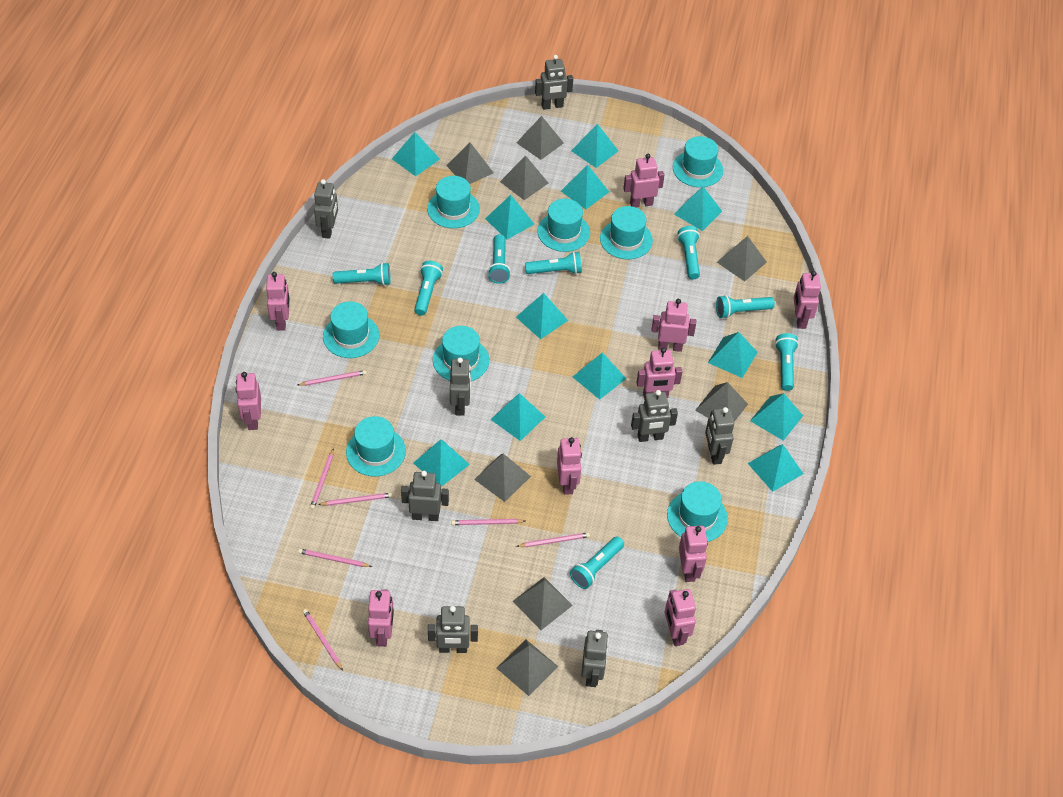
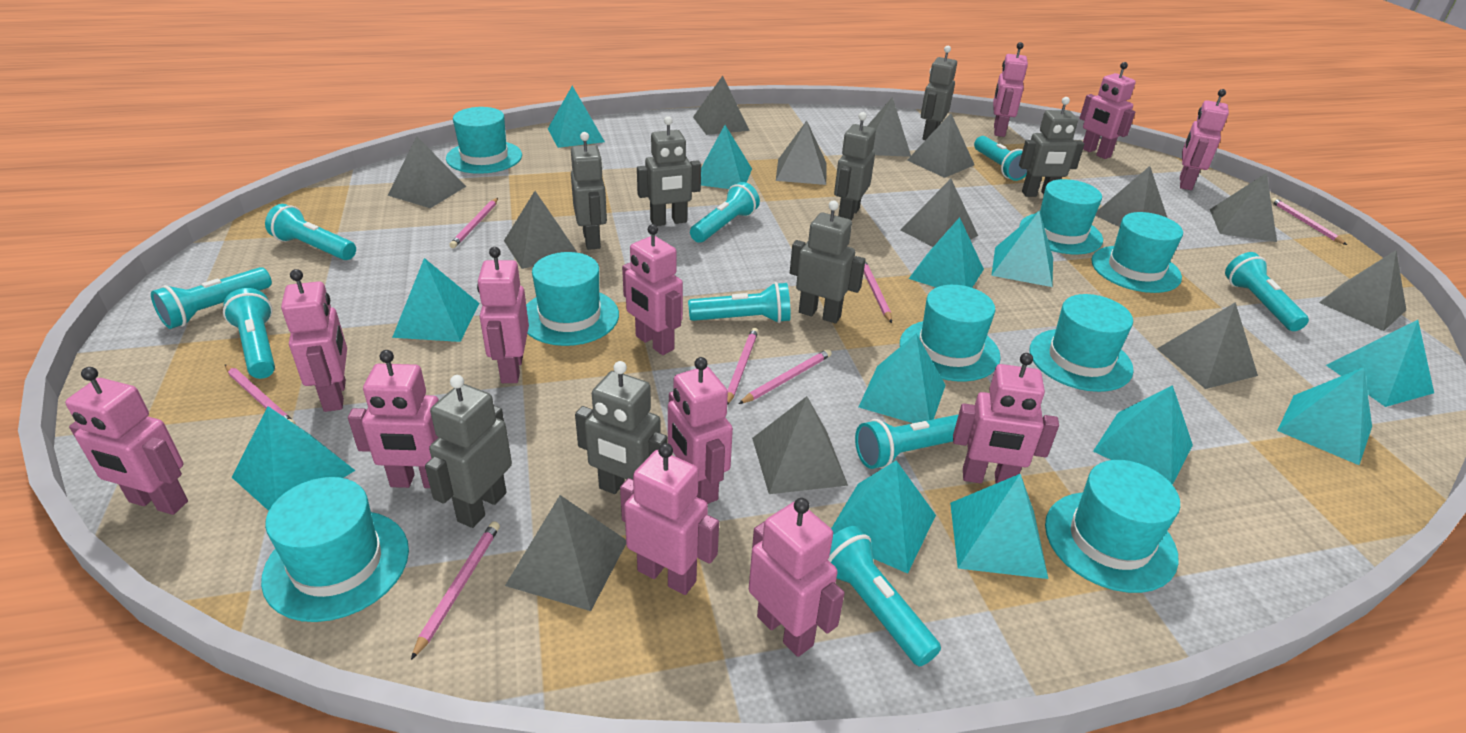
grey pyramid: 8 -> 13
pink robot: 10 -> 12
turquoise flashlight: 8 -> 9

